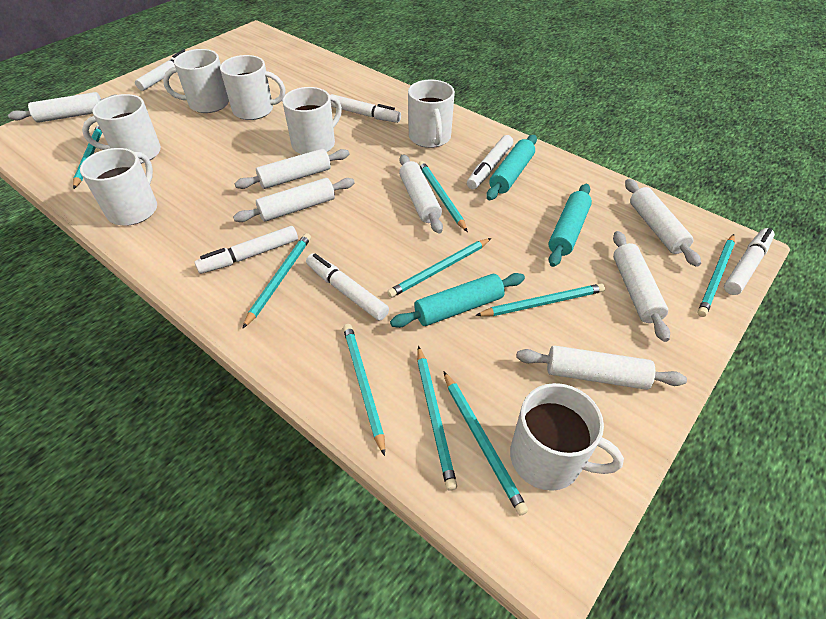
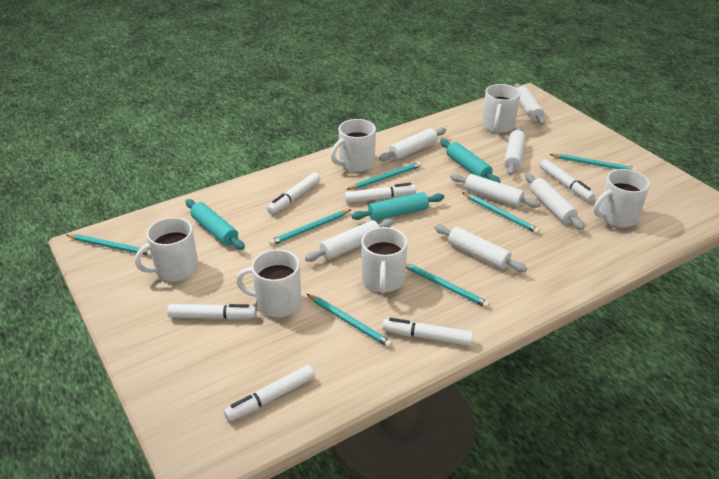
turquoise pencil: 9 -> 7
white mug: 7 -> 6

